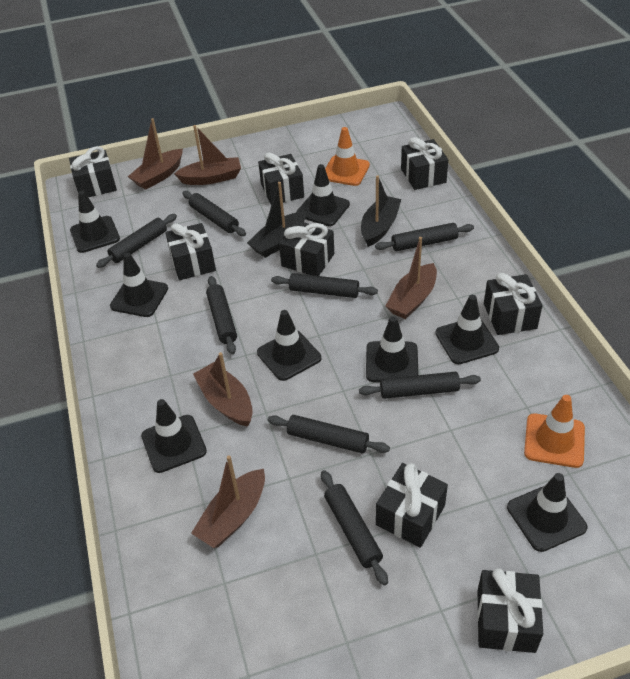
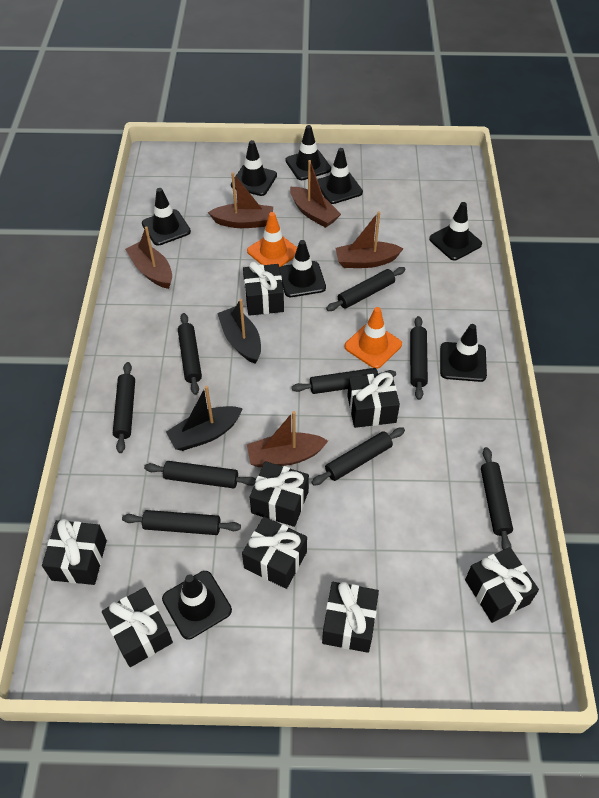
black rolling pin: 8 -> 9

